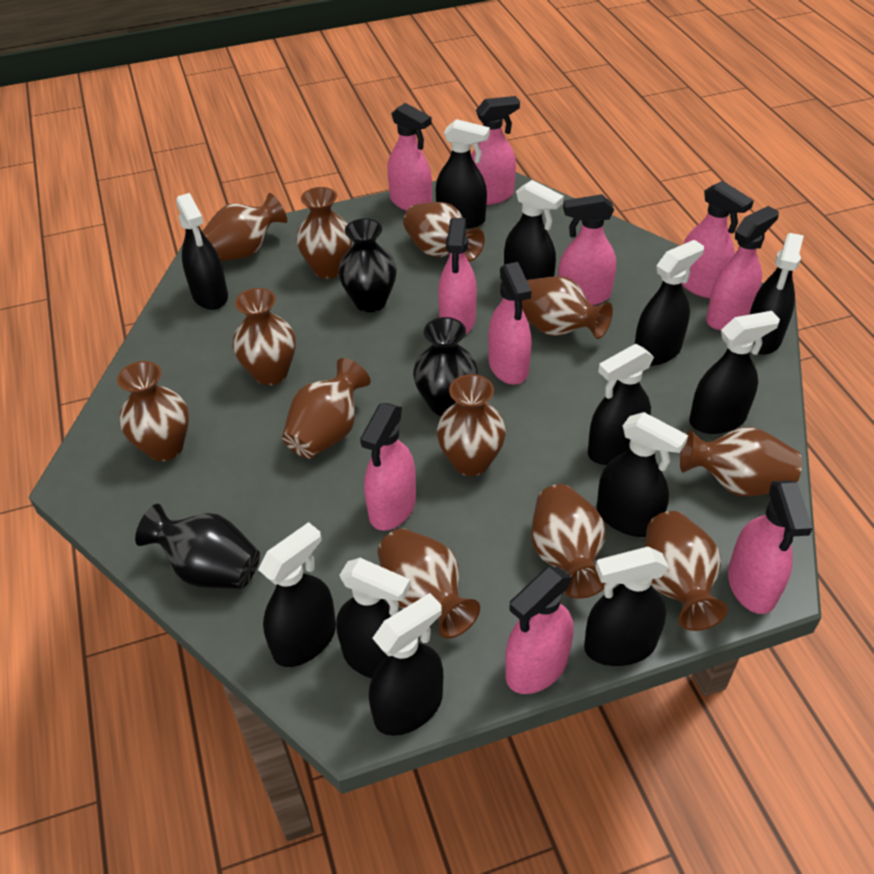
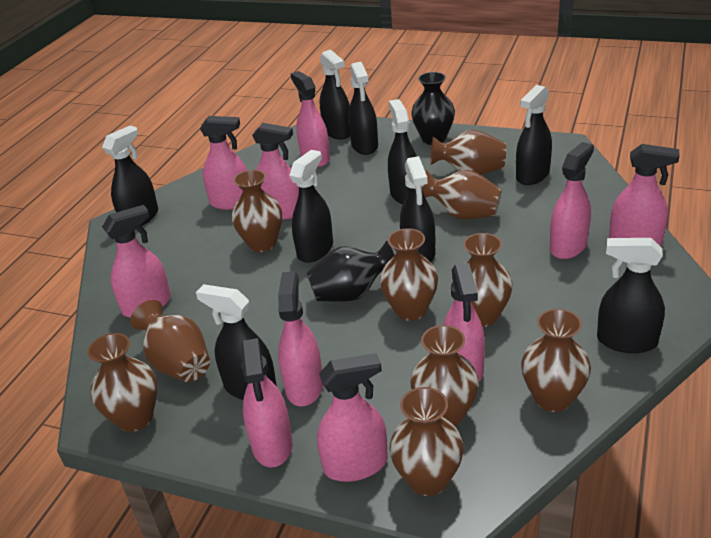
black spray bottle: 12 -> 9
black vase: 3 -> 2
brown vase: 12 -> 10

